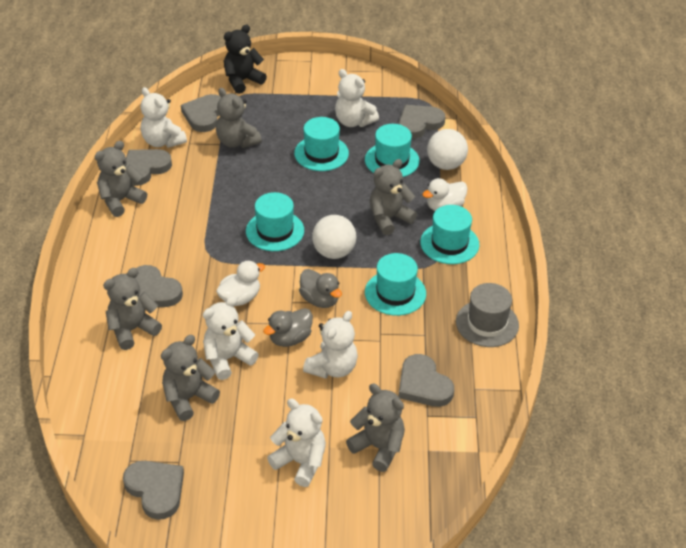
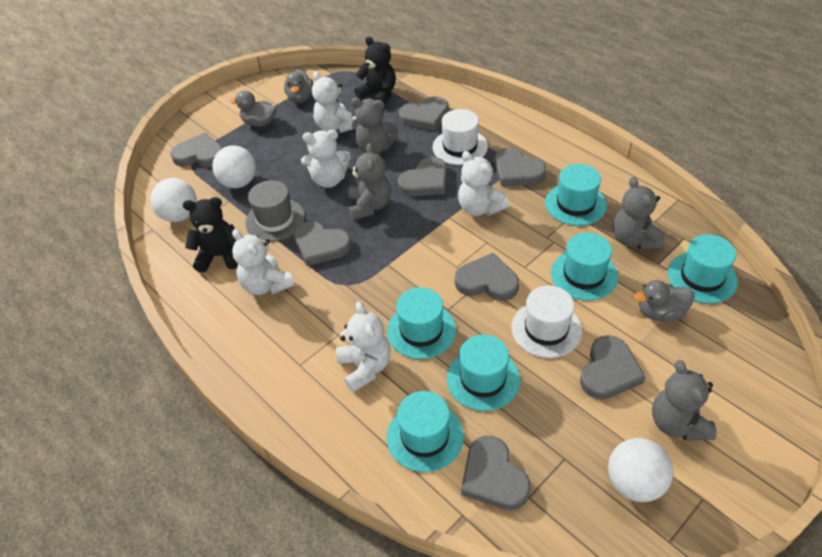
black teddy bear: 1 -> 2
grey duck: 2 -> 3
grey heart: 6 -> 8
grey teddy bear: 6 -> 4
turquoise hat: 5 -> 6
white ball: 2 -> 3
white duck: 2 -> 0
white hat: 0 -> 2

